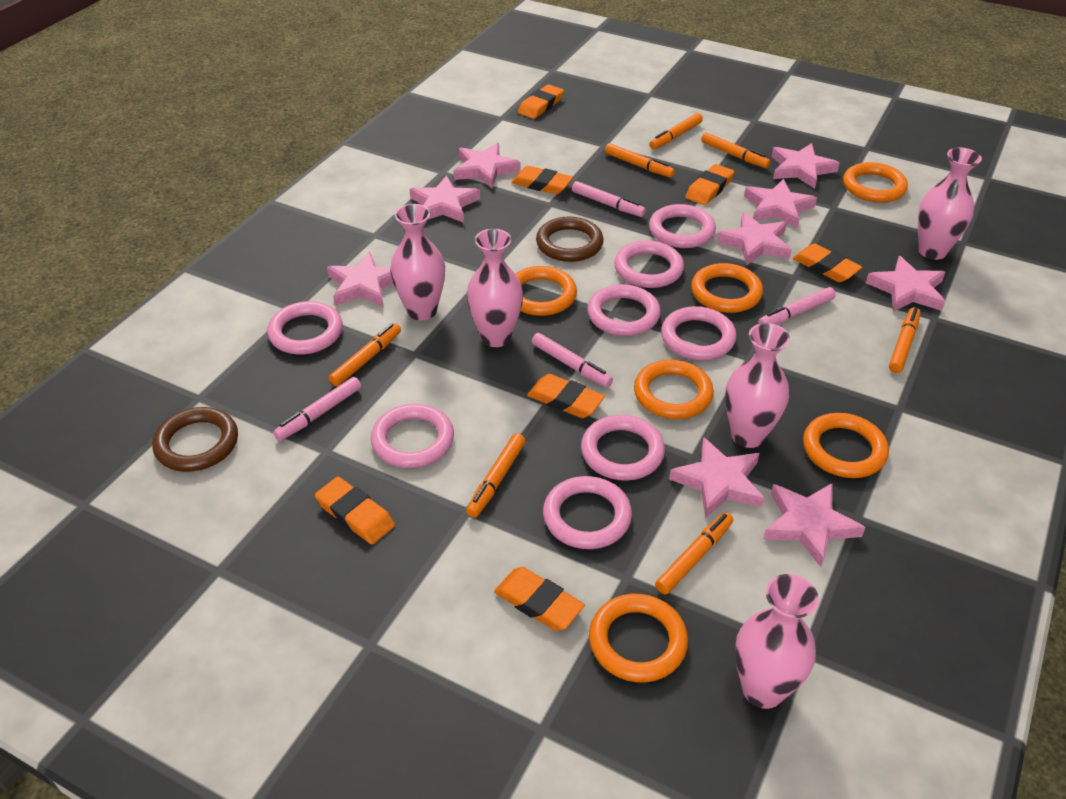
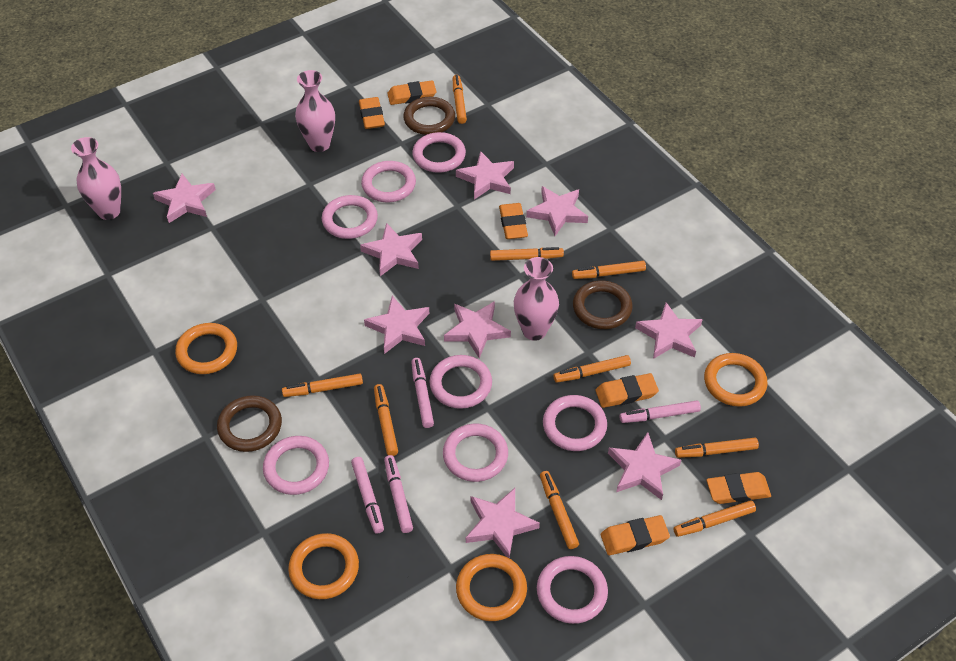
brown ring: 2 -> 3
orange eraser: 7 -> 6
orange marker: 7 -> 9
orange ring: 6 -> 4
pink vase: 5 -> 3

